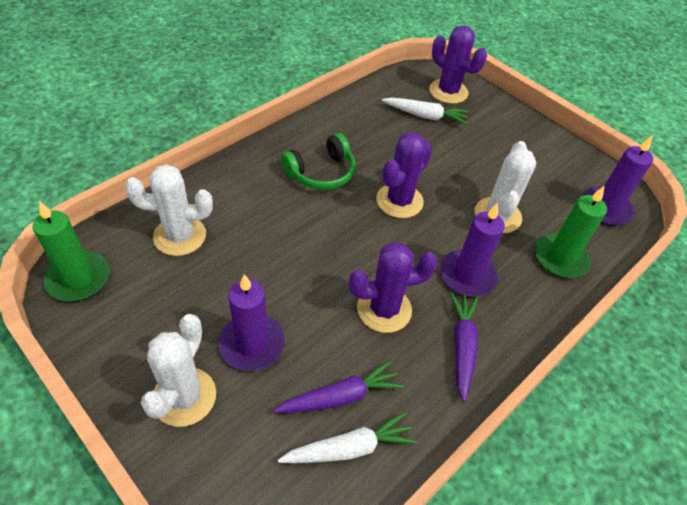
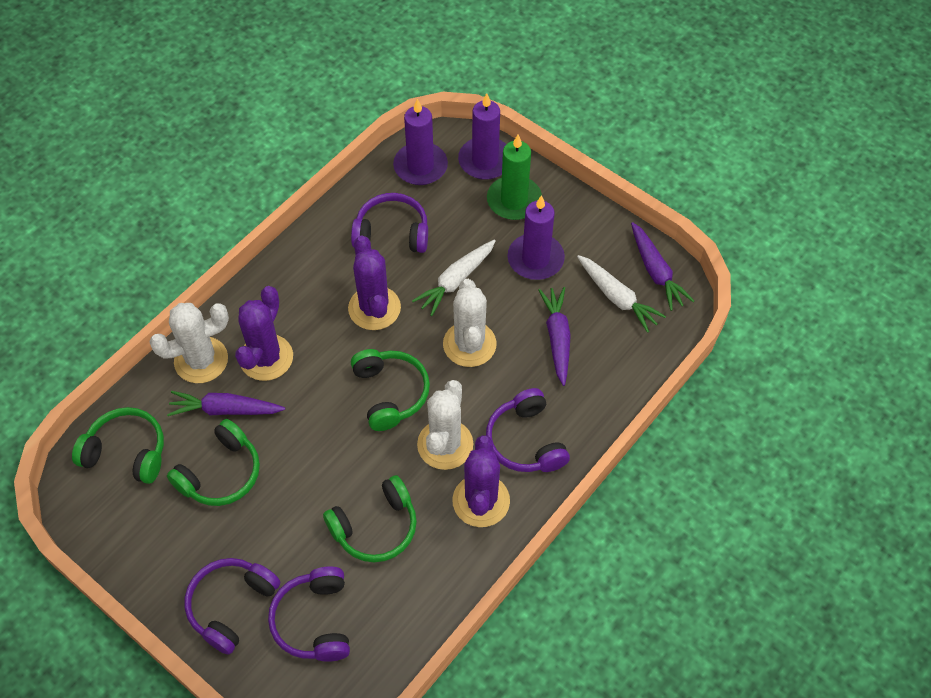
green candle: 2 -> 1
green headphones: 1 -> 4
purple carrot: 2 -> 3
purple headphones: 0 -> 4

